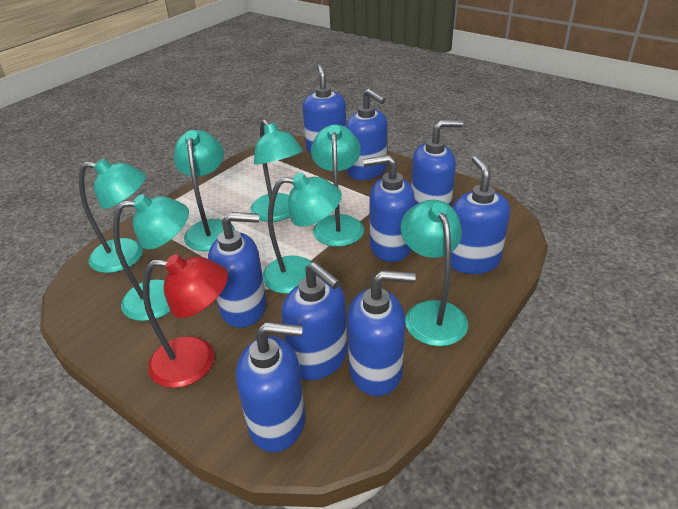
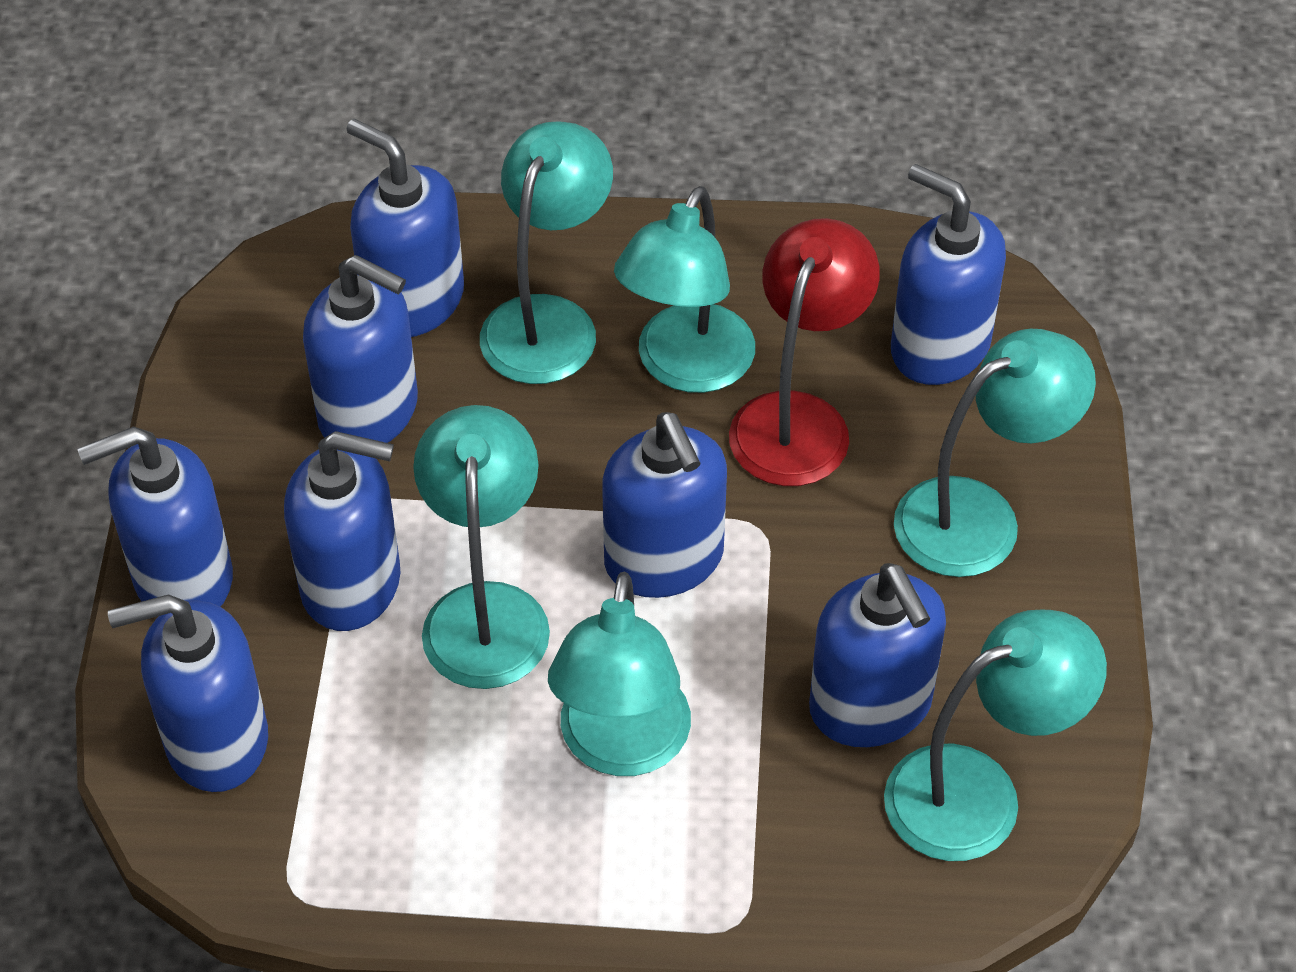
blue soap dispenser: 9 -> 8
turquoise lamp: 7 -> 6

